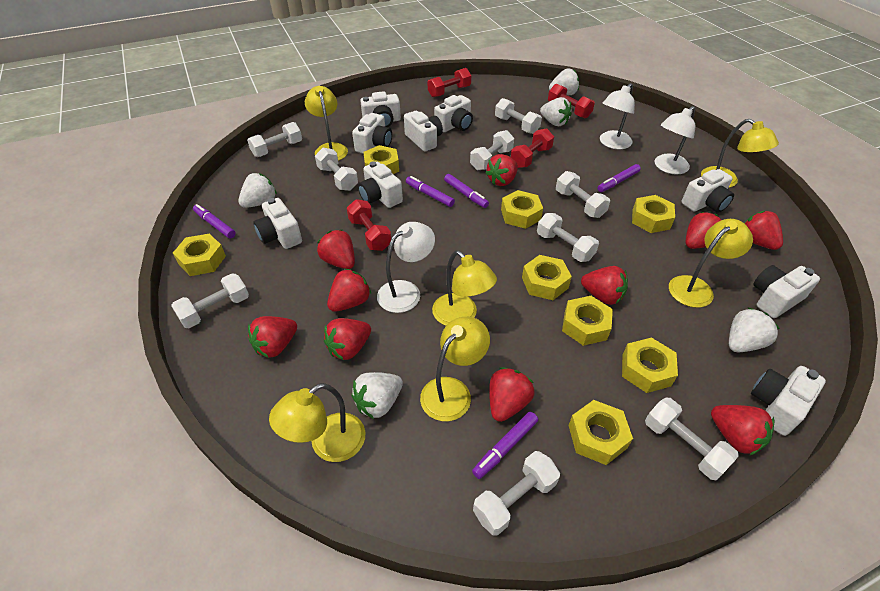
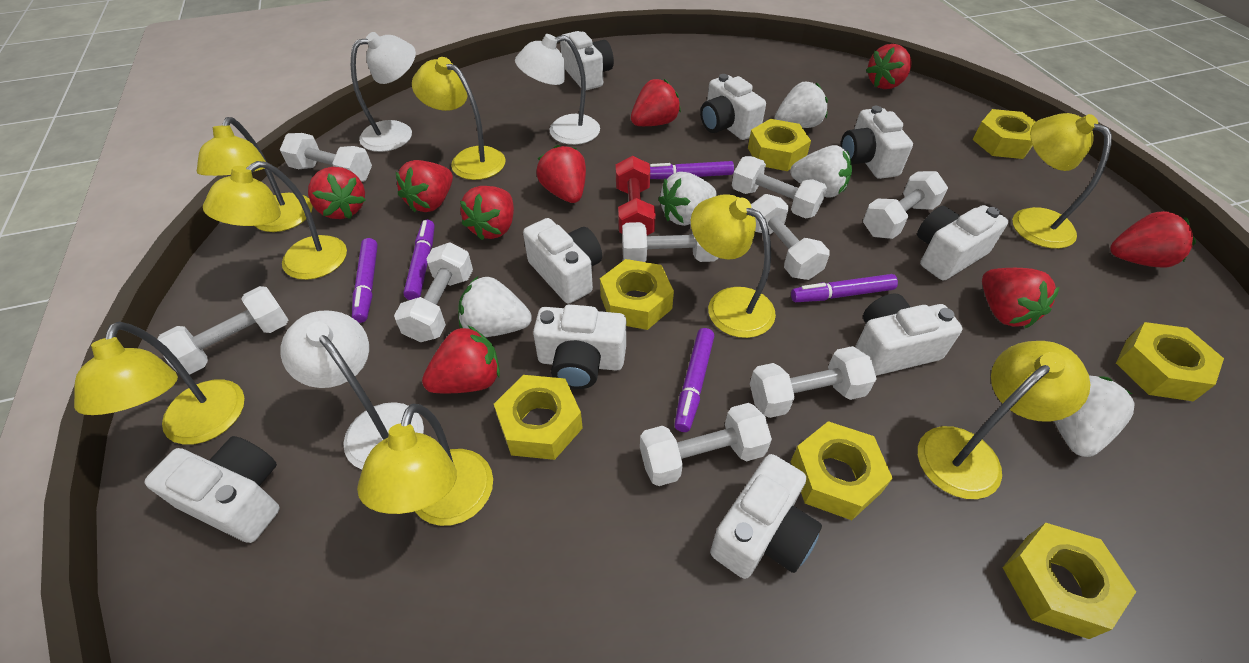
red dumbbell: 4 -> 1
red strawberry: 10 -> 9
yellow lamp: 6 -> 8
yellow nut: 8 -> 7

